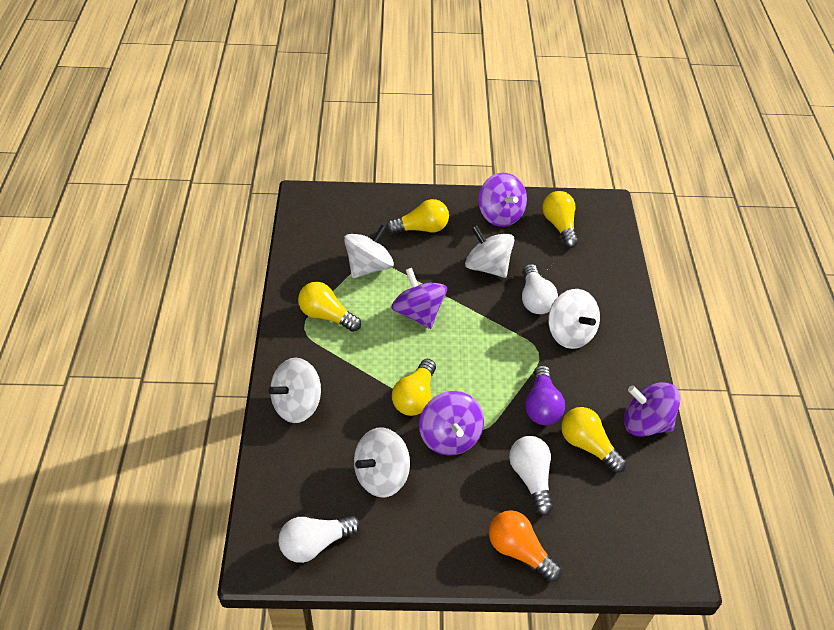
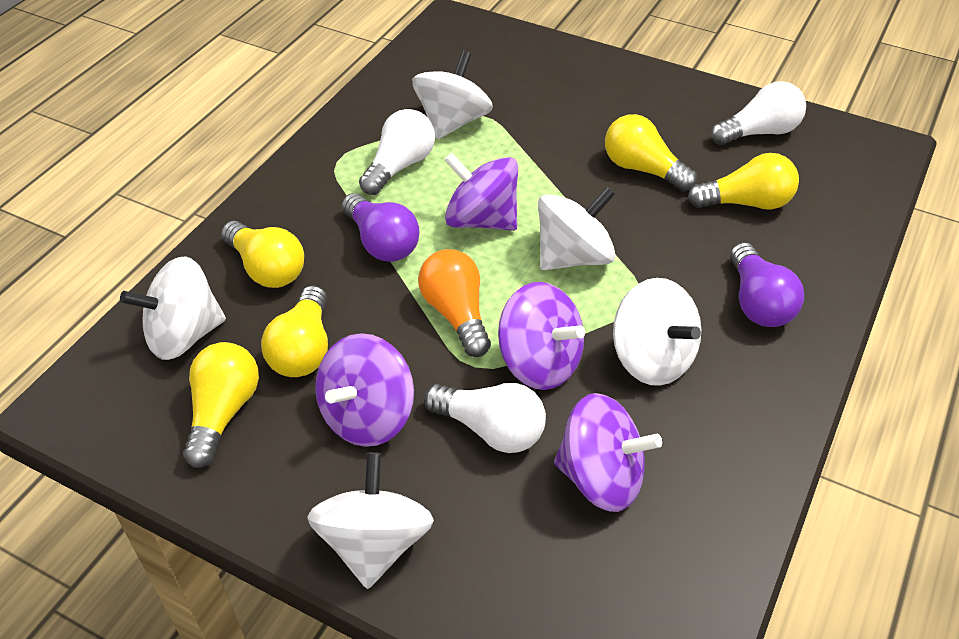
purple light bulb: 1 -> 2

